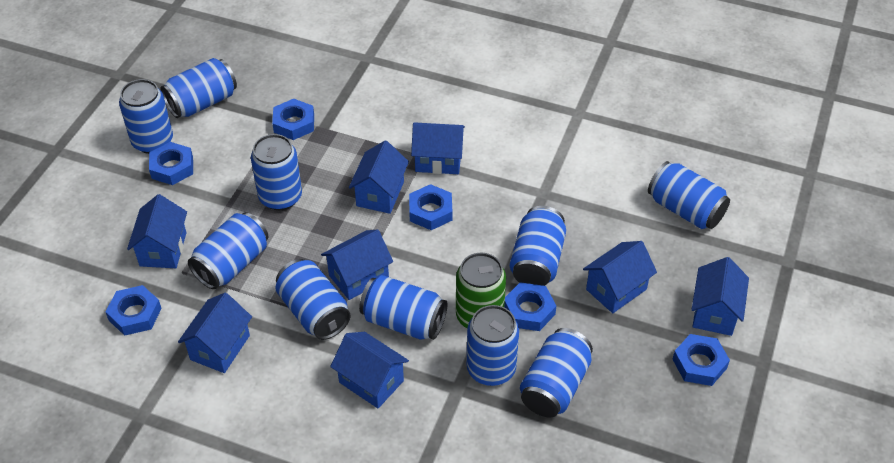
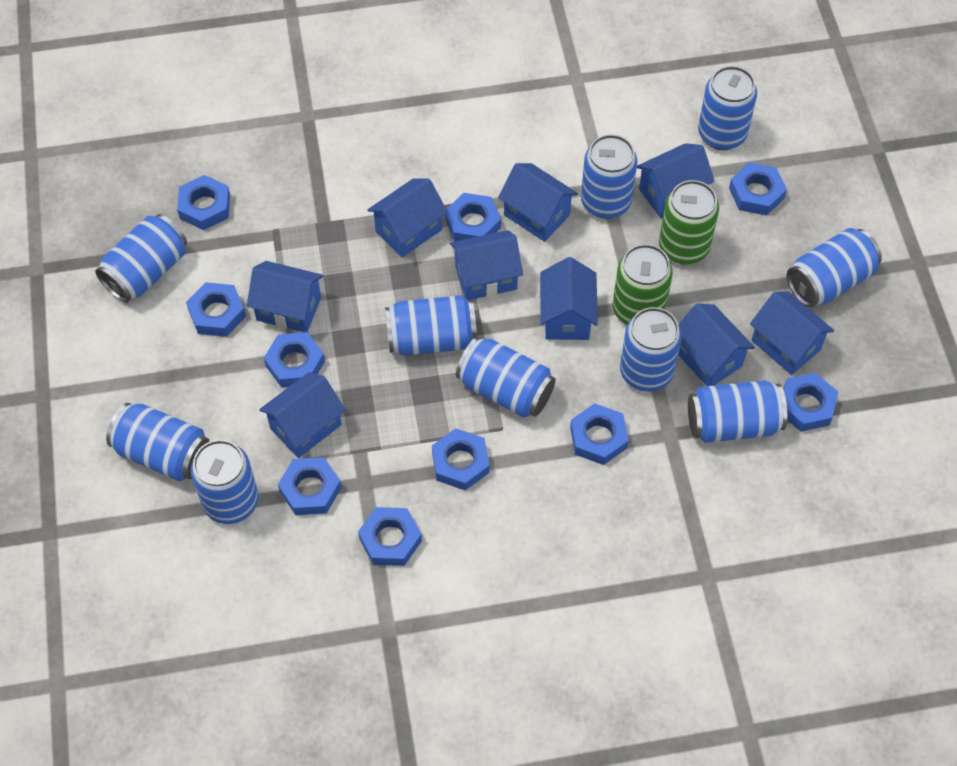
blue house: 8 -> 9
blue nut: 6 -> 10
green can: 1 -> 2

